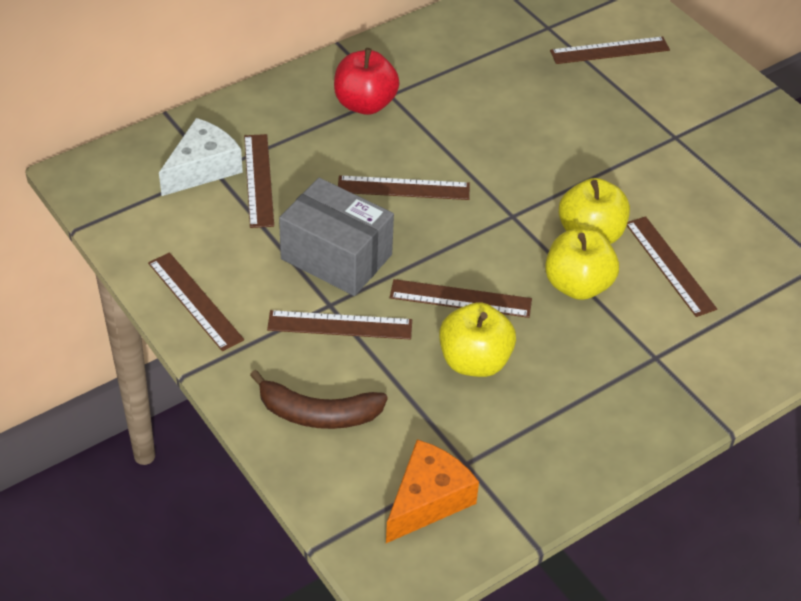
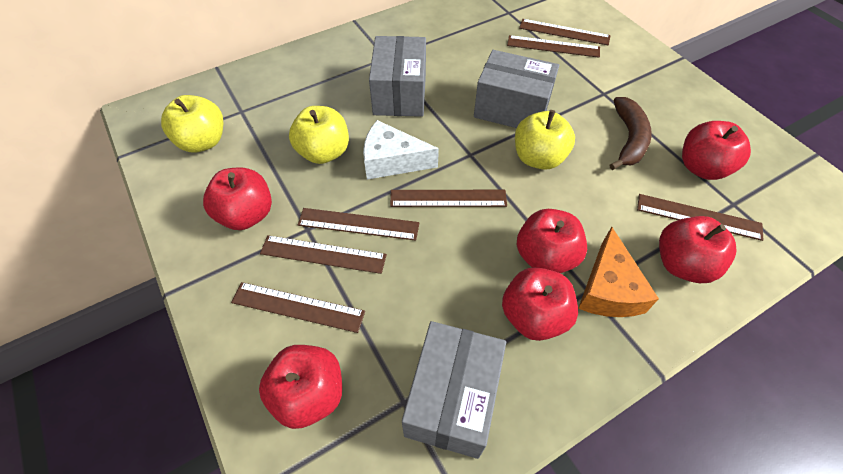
grey box: 1 -> 3
red apple: 1 -> 6

